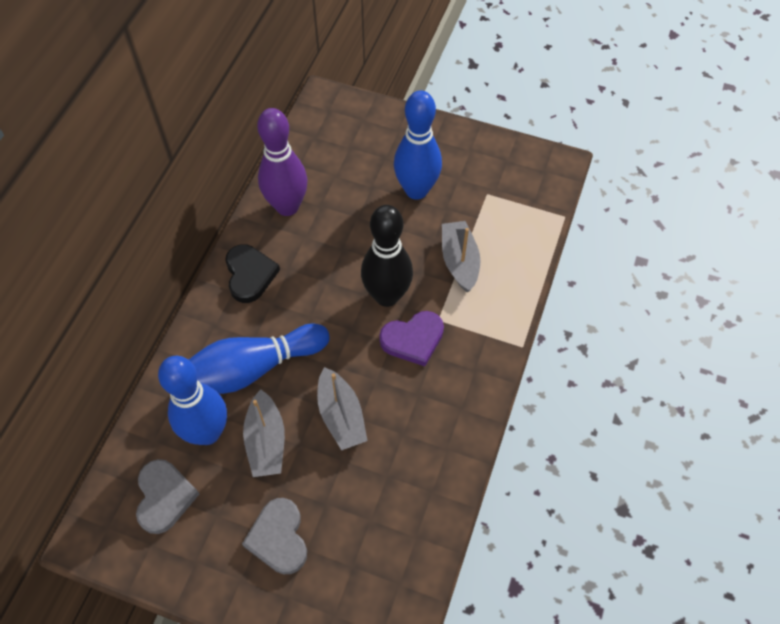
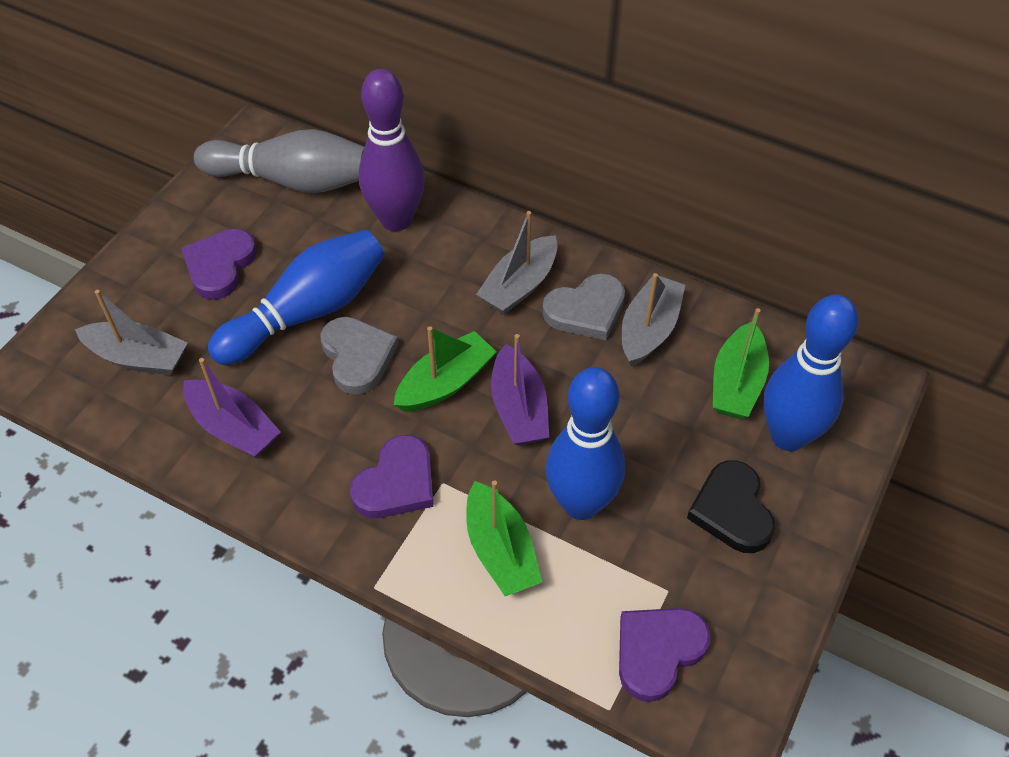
black bowling pin: 1 -> 0
green boat: 0 -> 3
grey bowling pin: 0 -> 1
purple boat: 0 -> 2
purple heart: 1 -> 3

